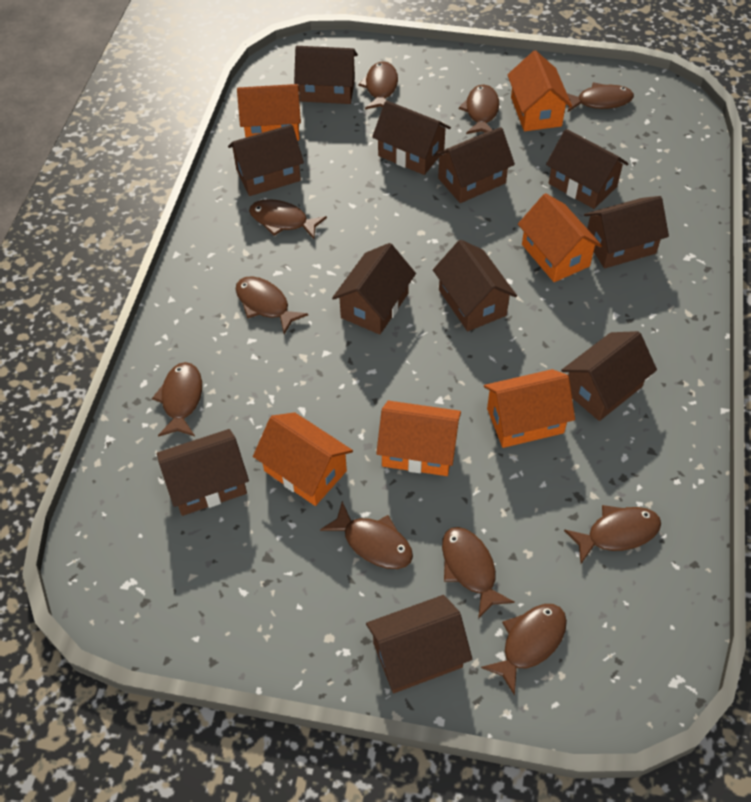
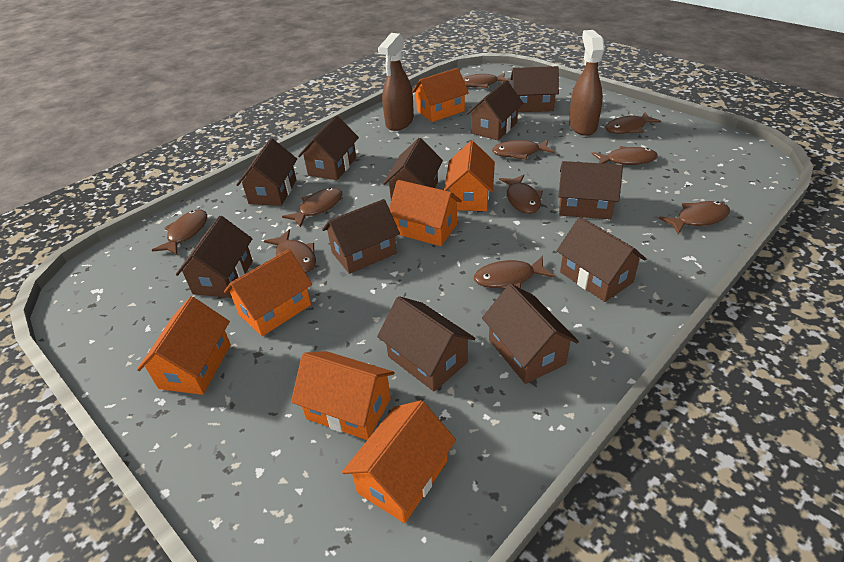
brown spray bottle: 0 -> 2
orange house: 6 -> 7

